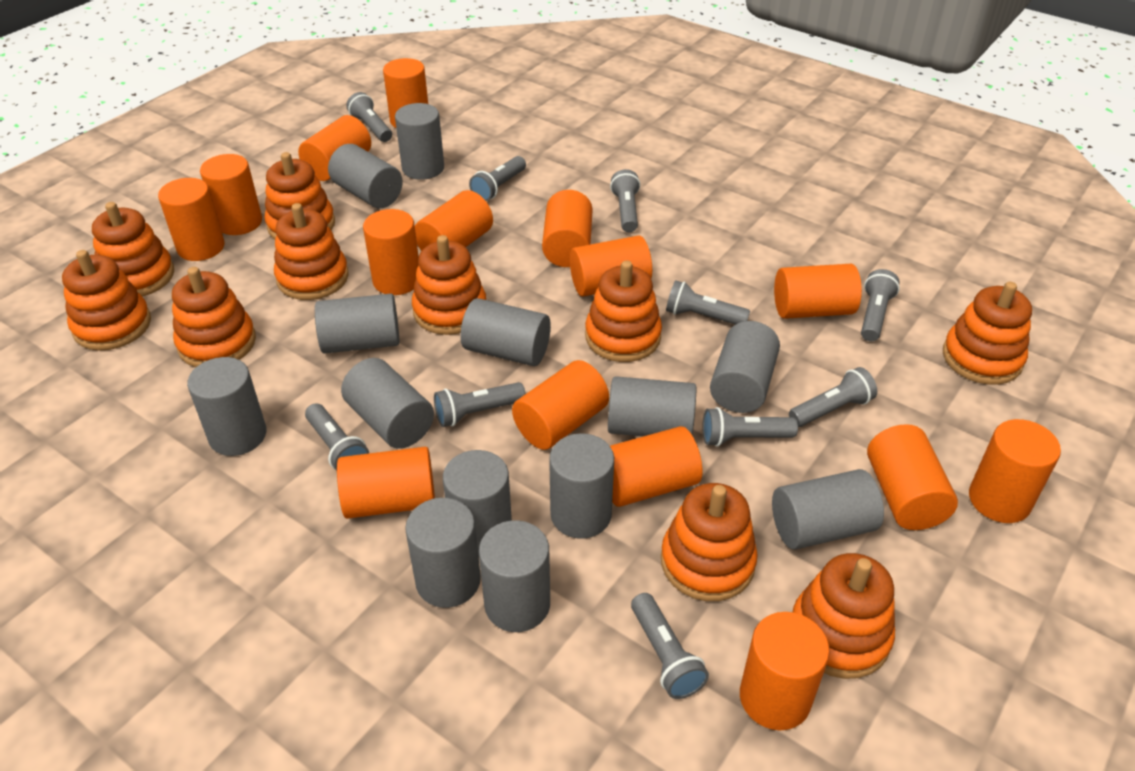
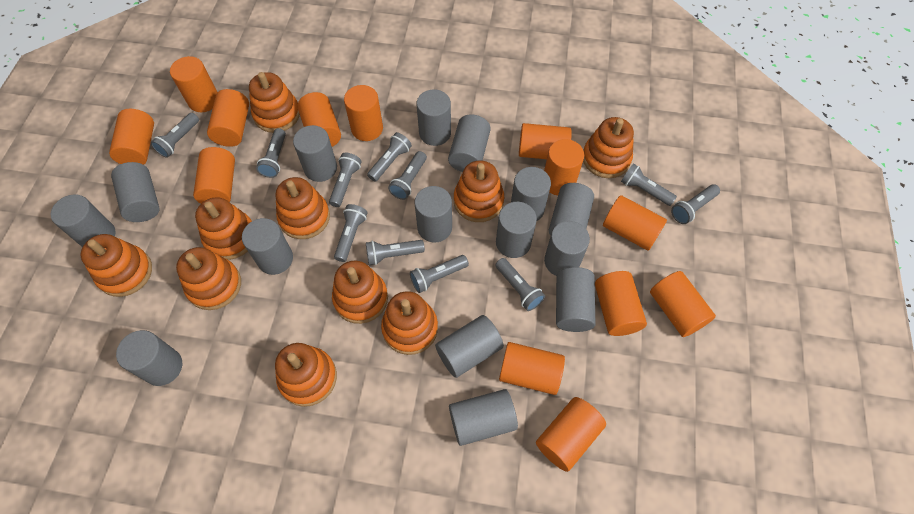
grey cylinder: 13 -> 15
grey flashlight: 10 -> 11
orange cylinder: 15 -> 13

